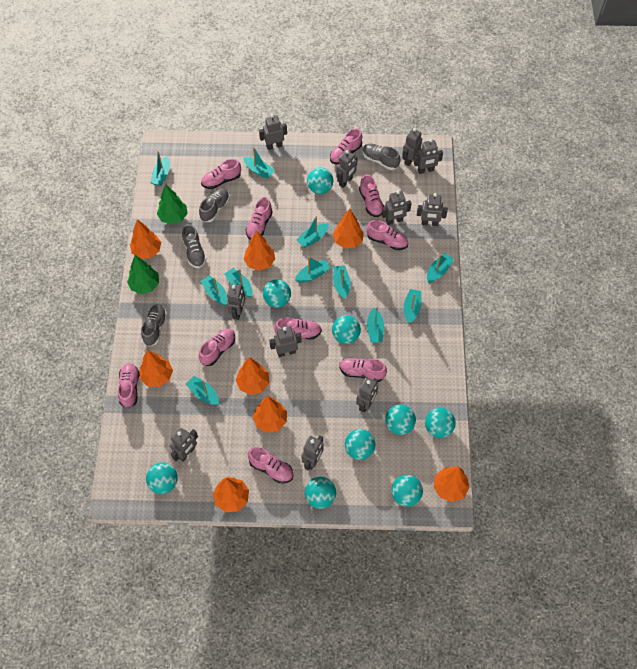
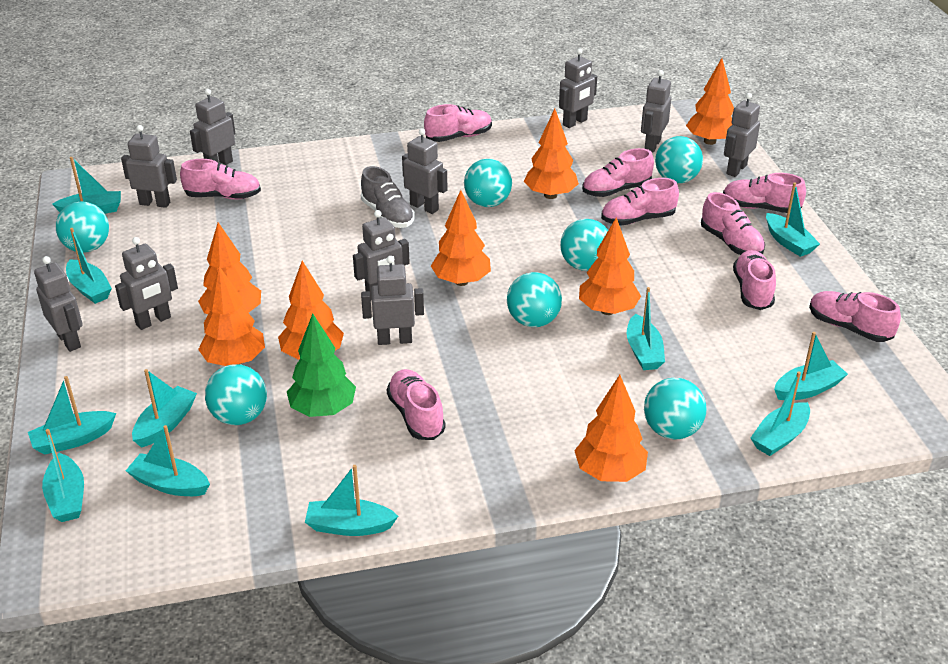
green tree: 2 -> 1
grey robot: 11 -> 10
grey shoe: 4 -> 1
pink shoe: 10 -> 9
turquoise ball: 9 -> 7

